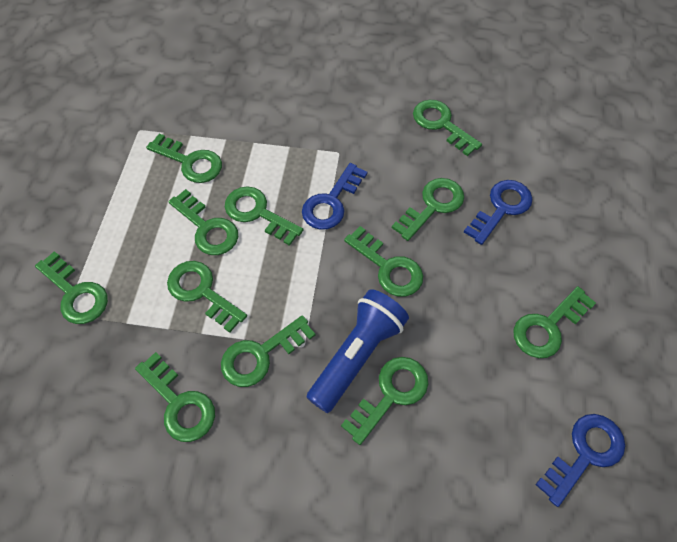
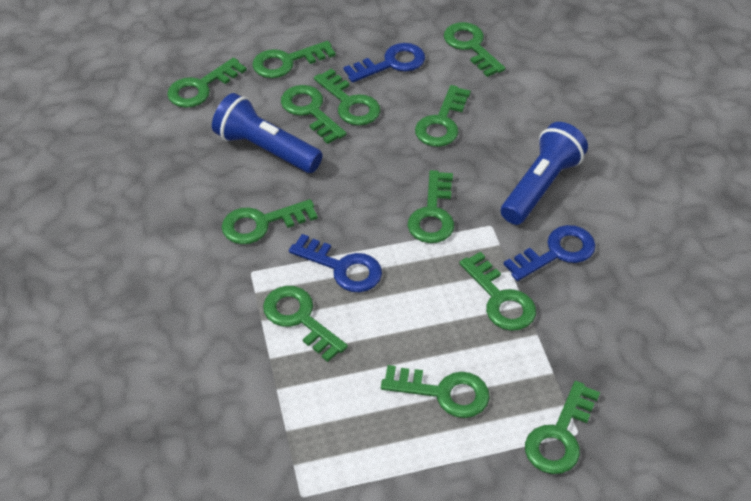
blue flashlight: 1 -> 2

